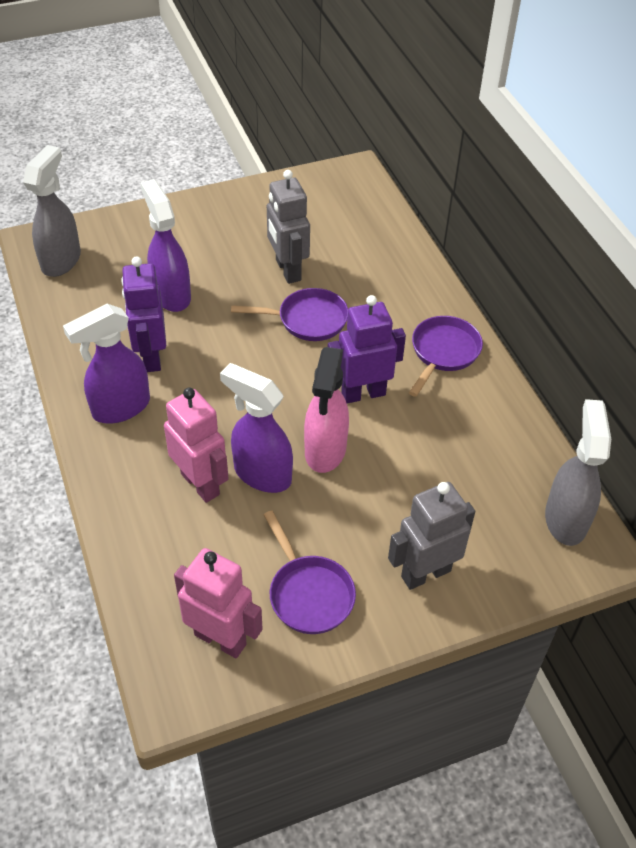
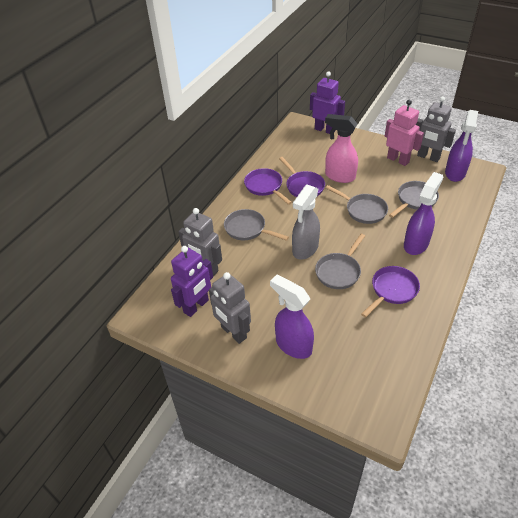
grey pan: 0 -> 4
grey robot: 2 -> 3
grey spray bottle: 2 -> 1
pink robot: 2 -> 1

